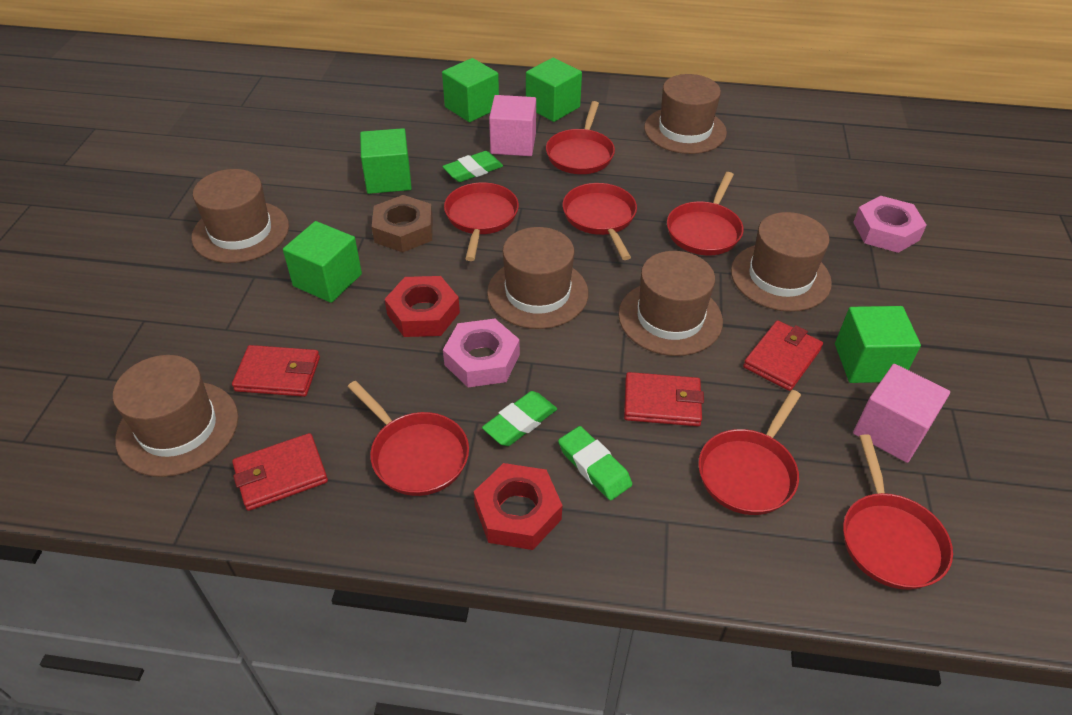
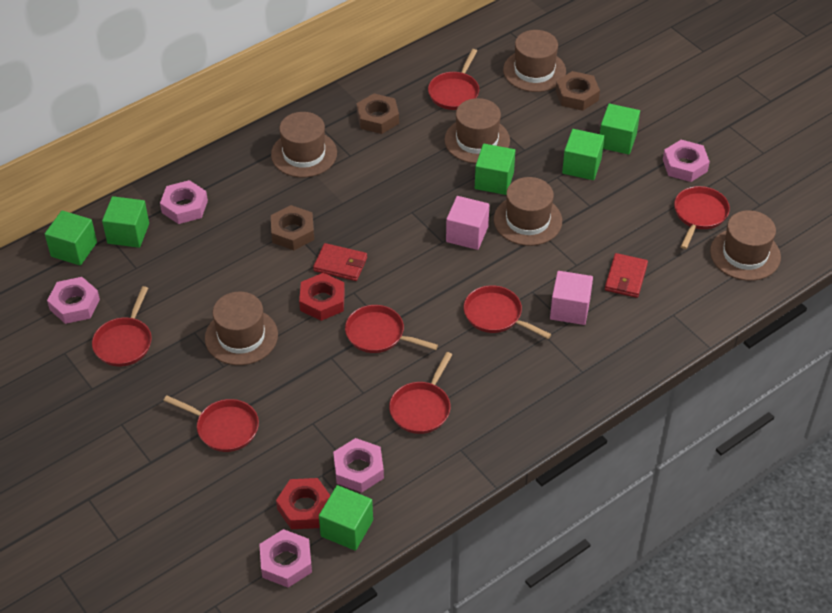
brown nut: 1 -> 3
green cube: 5 -> 6
green eraser: 3 -> 0
pink nut: 2 -> 5
red wallet: 4 -> 2

